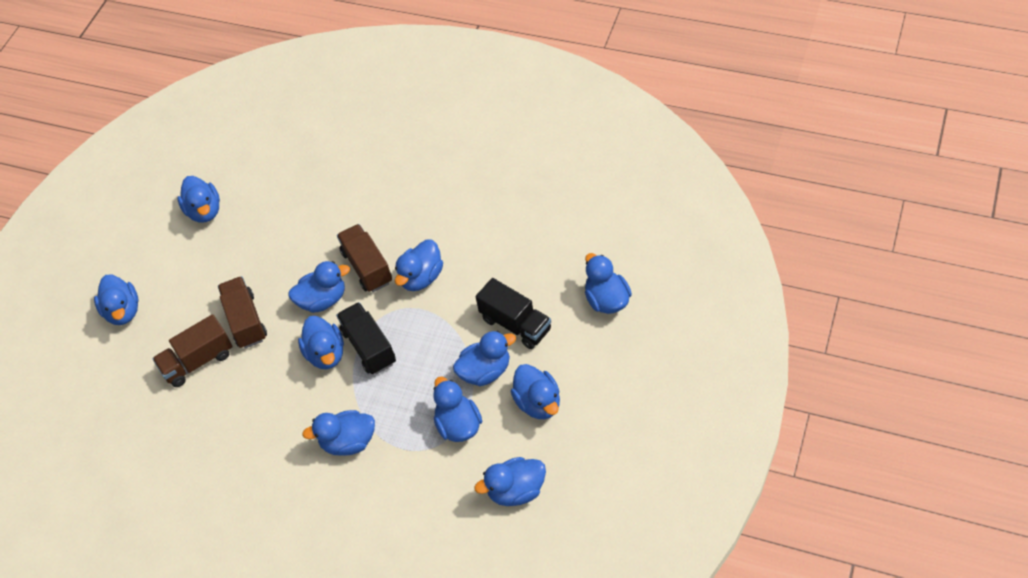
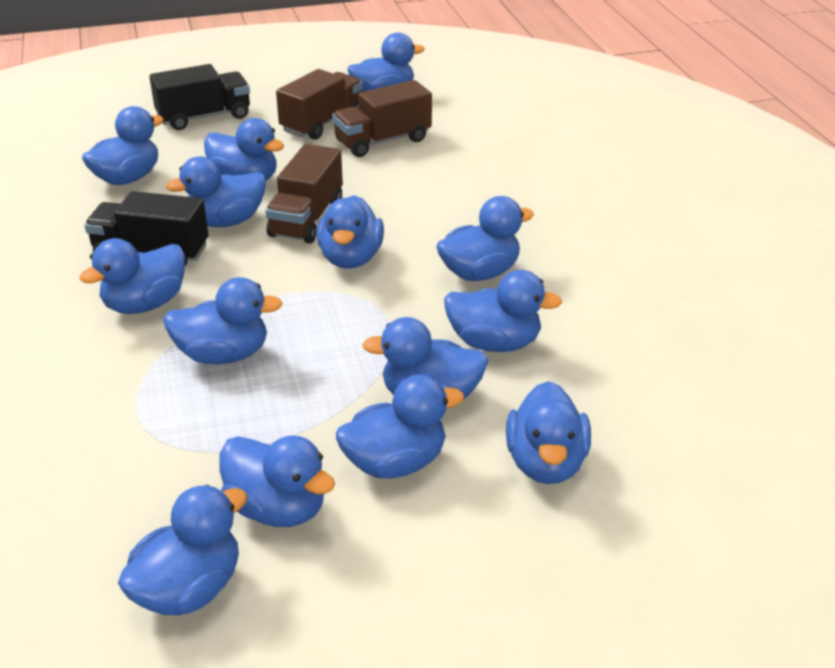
blue duck: 11 -> 14

